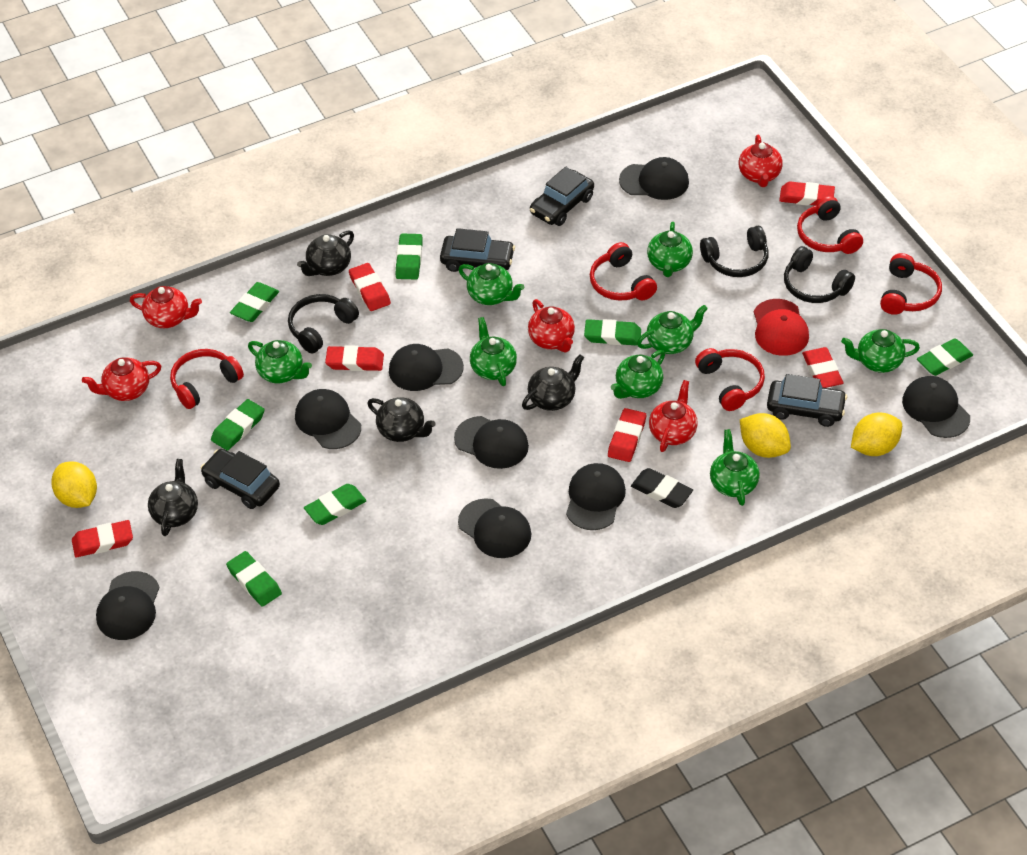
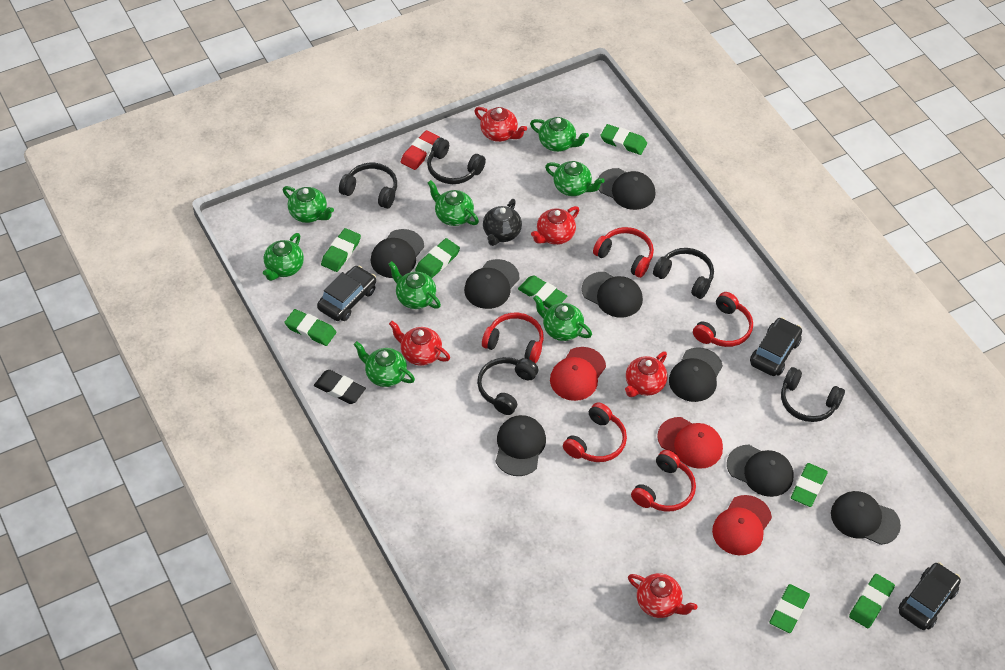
black car: 4 -> 3
black headphones: 3 -> 5
black teapot: 4 -> 1
green eraser: 7 -> 8
red cap: 1 -> 3
red eraser: 6 -> 1
yellow lemon: 3 -> 0

